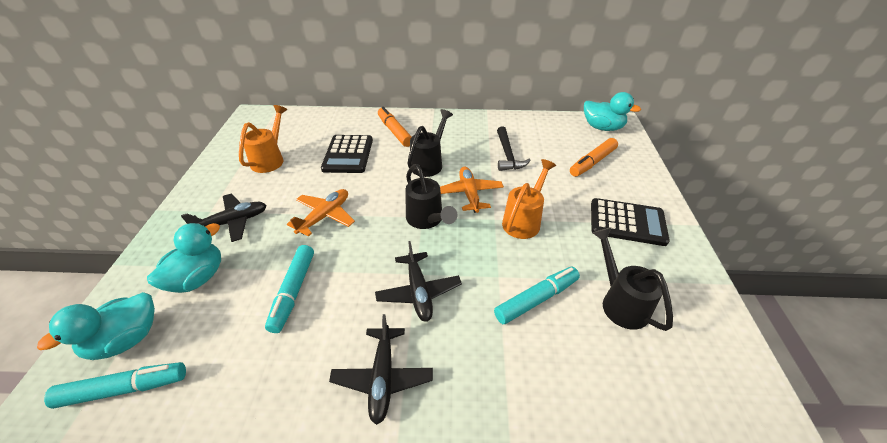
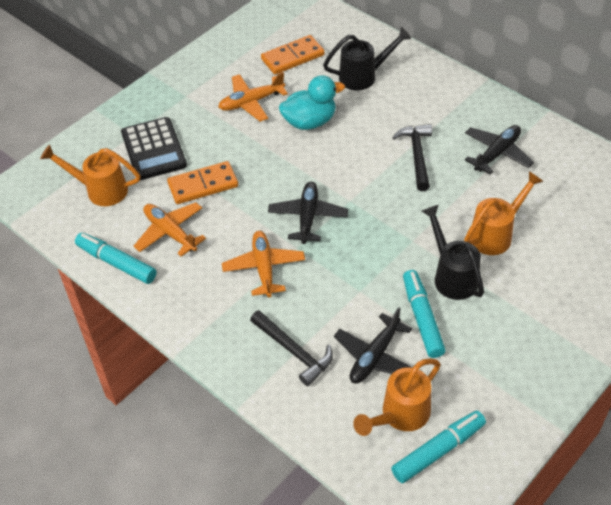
black calculator: 2 -> 1
black hammer: 1 -> 2
black watering can: 3 -> 2
orange domino: 0 -> 2
orange marker: 2 -> 0
orange plane: 2 -> 3
orange watering can: 2 -> 3
turquoise duck: 3 -> 1

